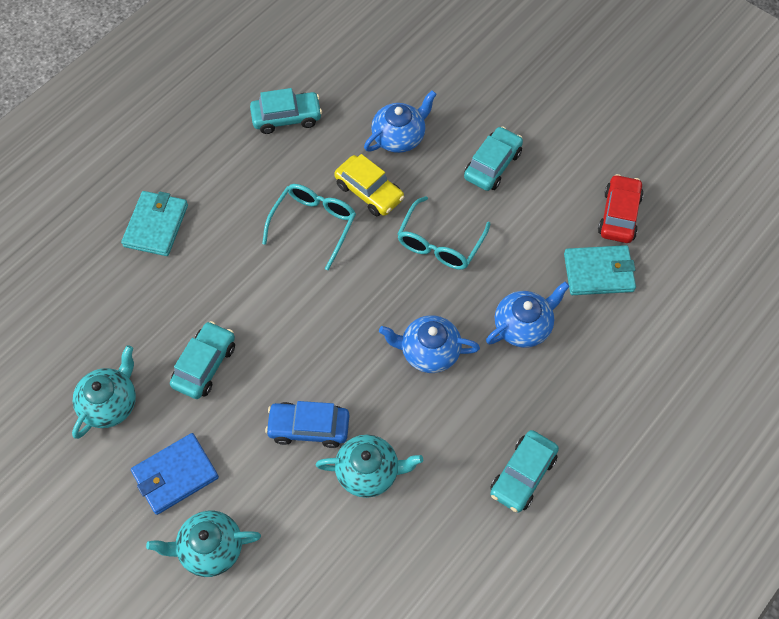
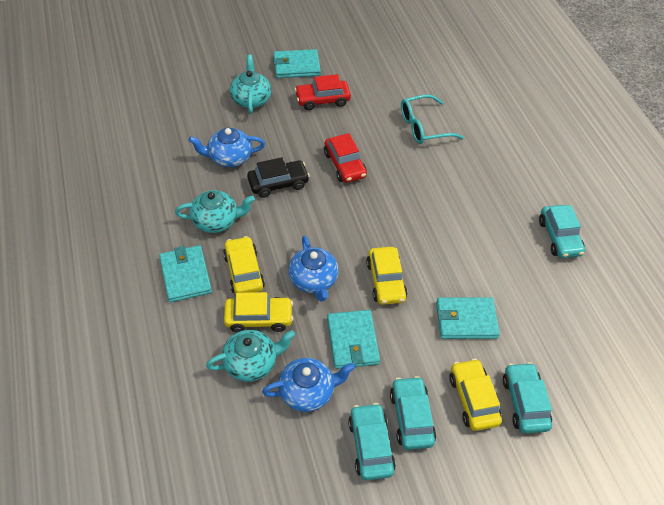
black car: 0 -> 1
blue car: 1 -> 0
blue wallet: 1 -> 0
red car: 1 -> 2
turquoise glasses: 2 -> 1
turquoise wallet: 2 -> 4
yellow car: 1 -> 4

